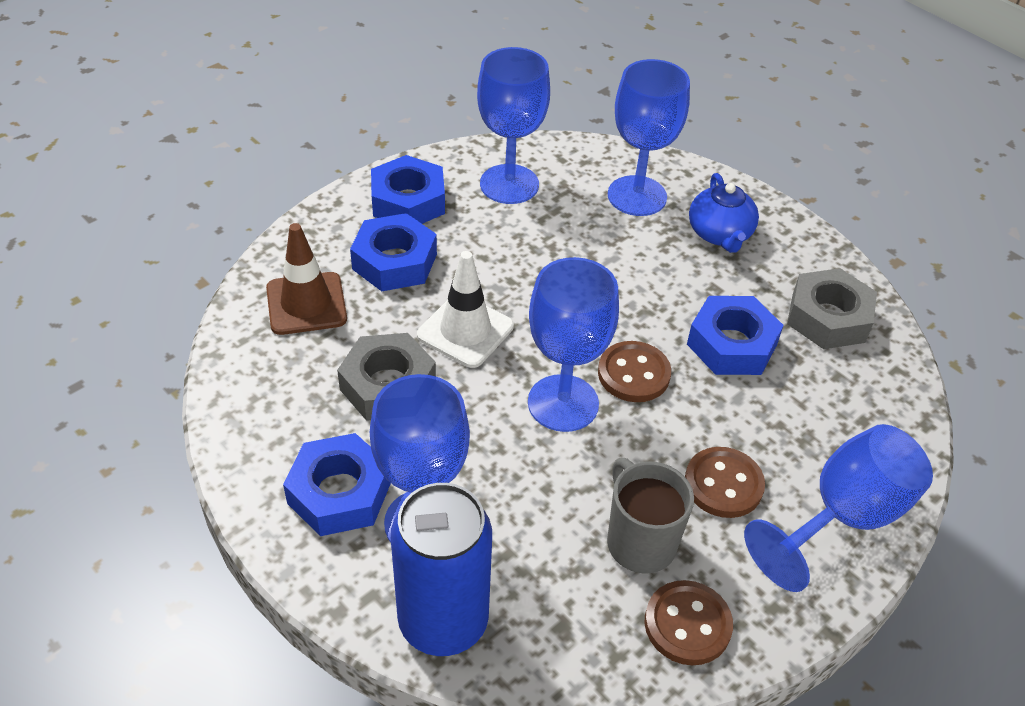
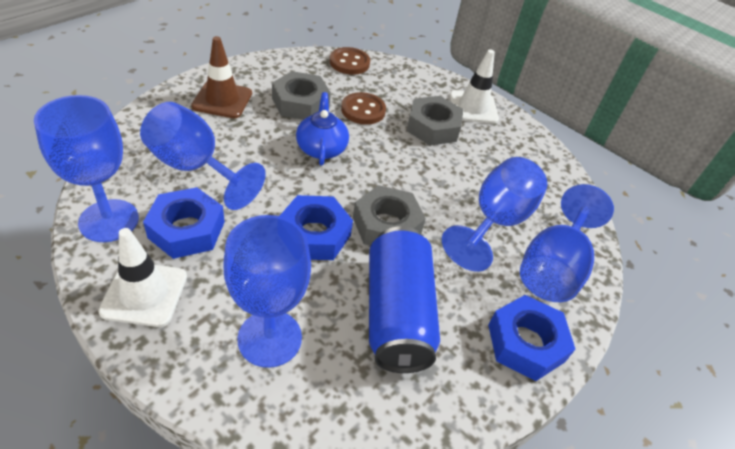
blue nut: 4 -> 3
brown button: 3 -> 2
grey mug: 1 -> 0
grey nut: 2 -> 3
white traffic cone: 1 -> 2

